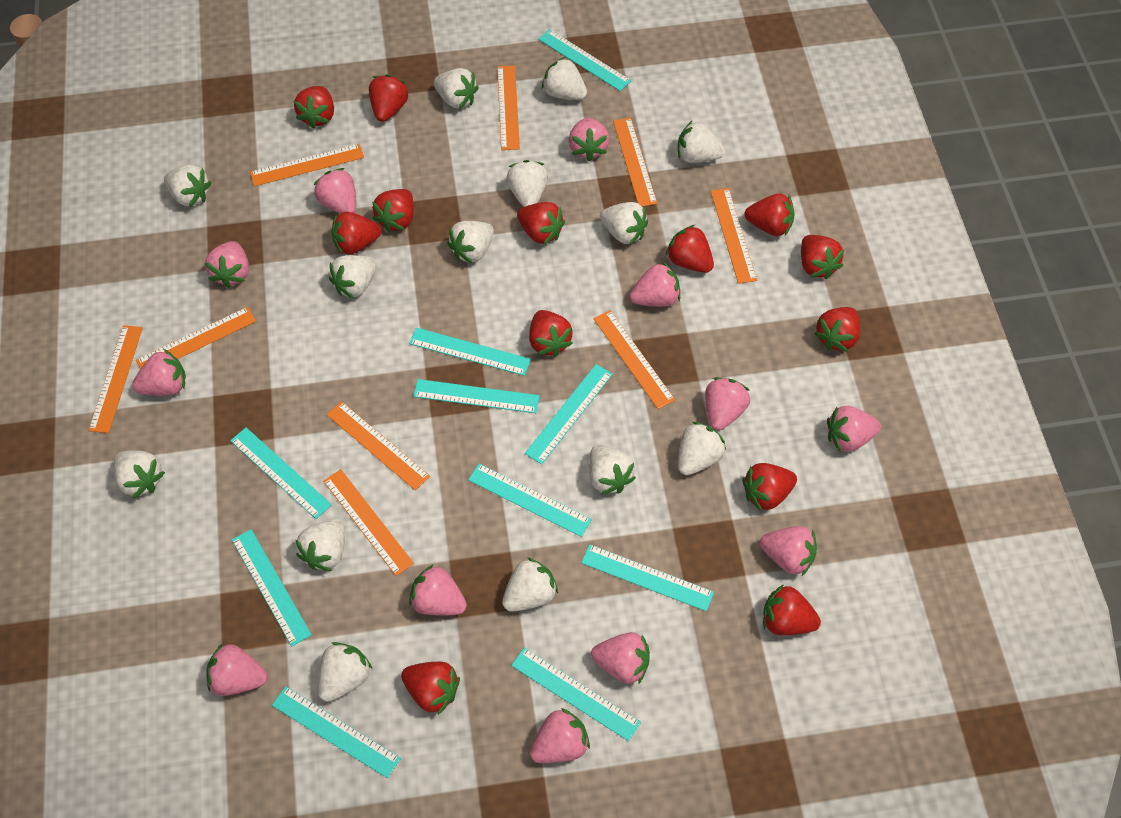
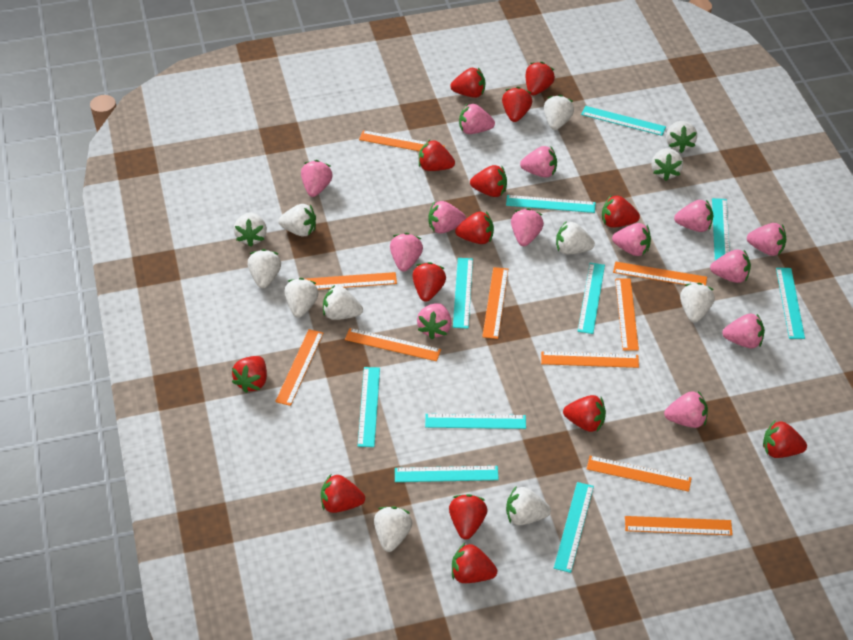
orange ruler: 9 -> 10
pink strawberry: 12 -> 13
red strawberry: 13 -> 14
white strawberry: 14 -> 12

